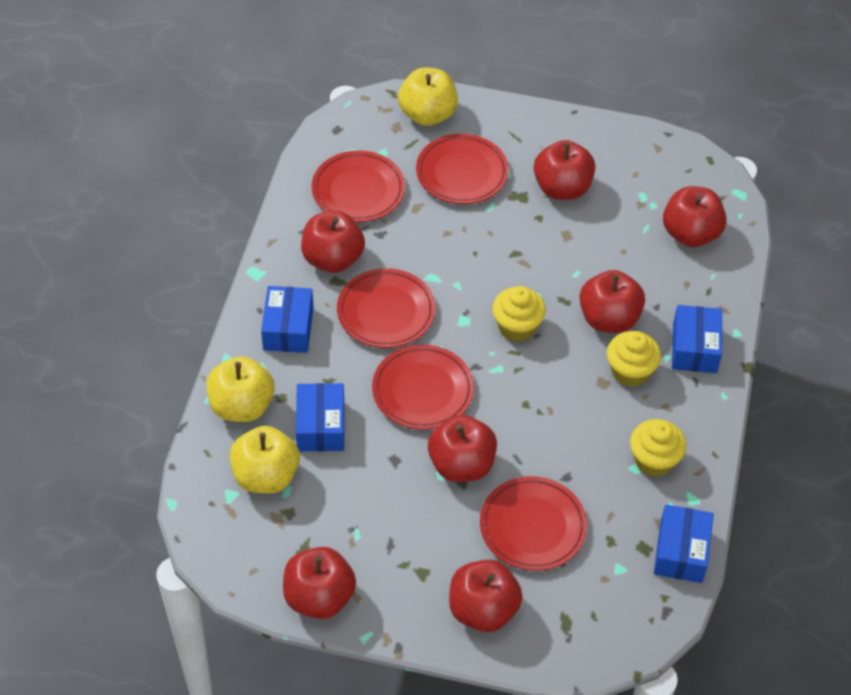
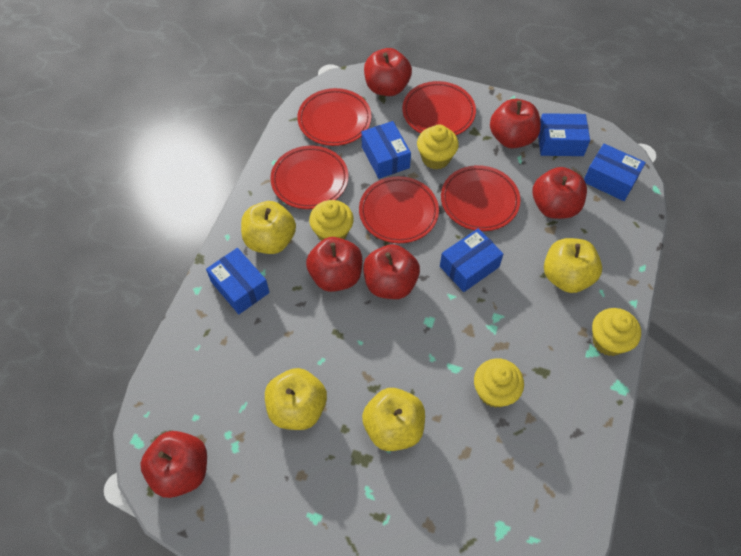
blue box: 4 -> 5
red apple: 7 -> 6
yellow apple: 3 -> 4
yellow cupcake: 3 -> 4

